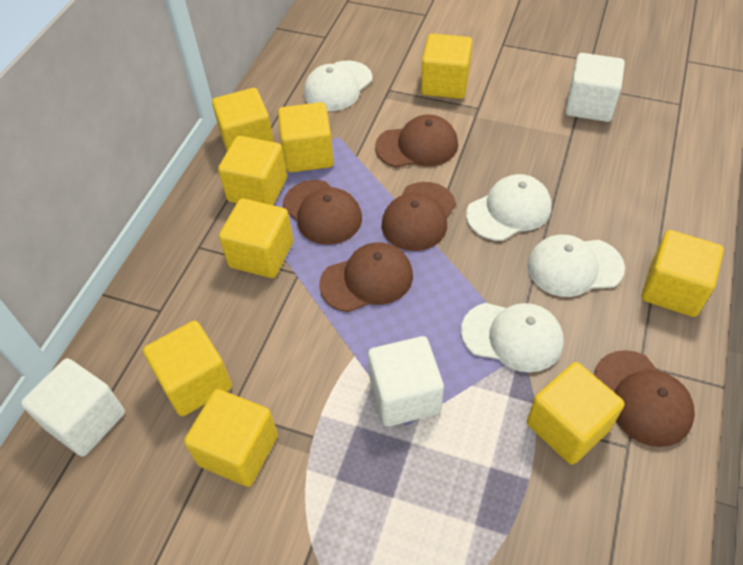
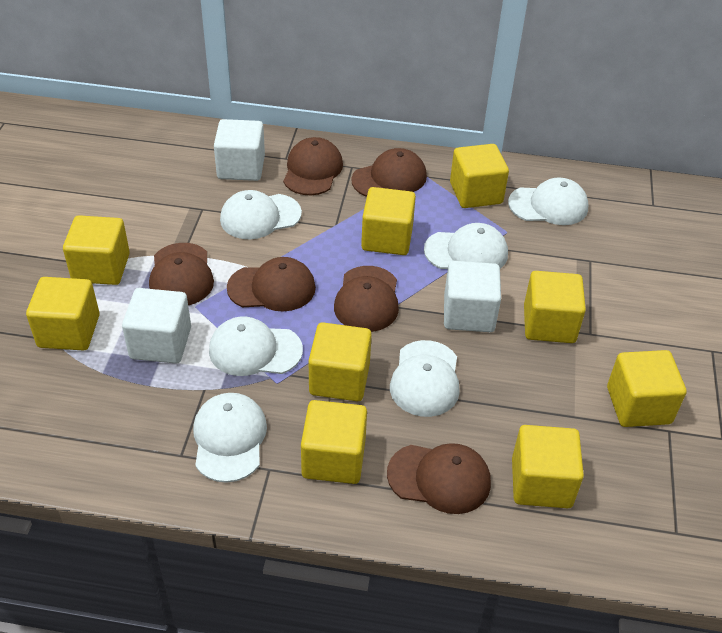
brown cap: 5 -> 6
white cap: 4 -> 6

